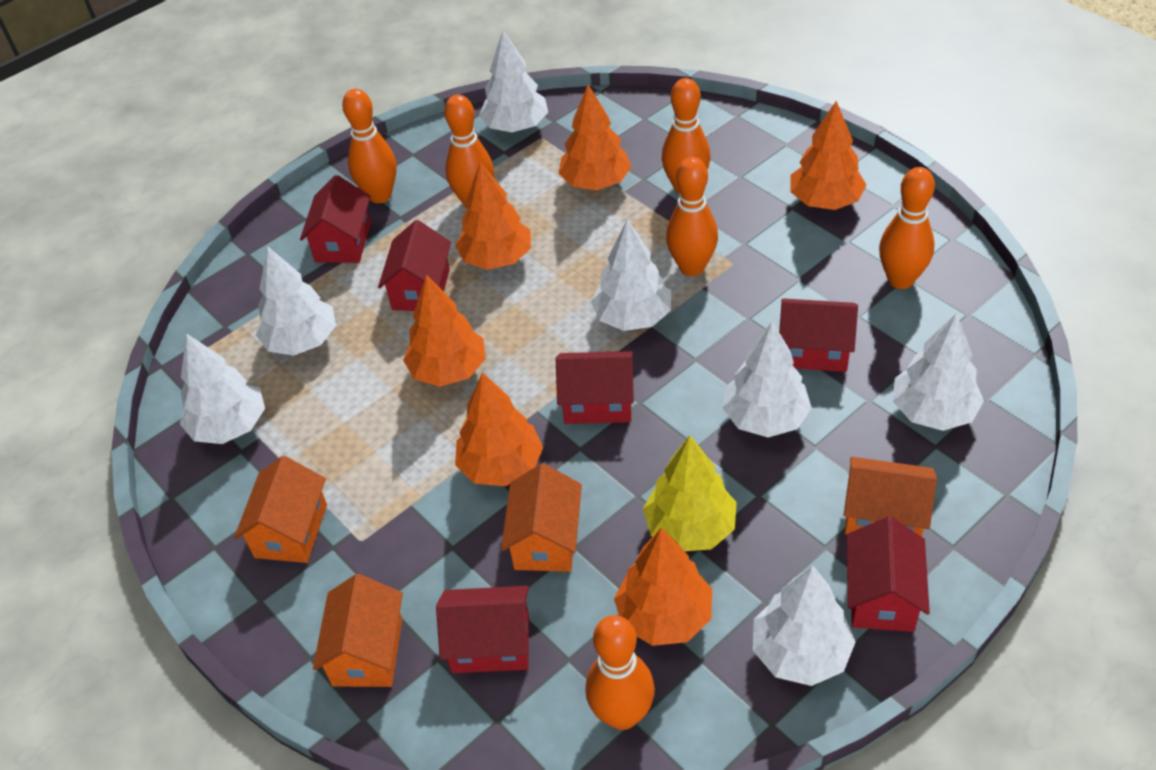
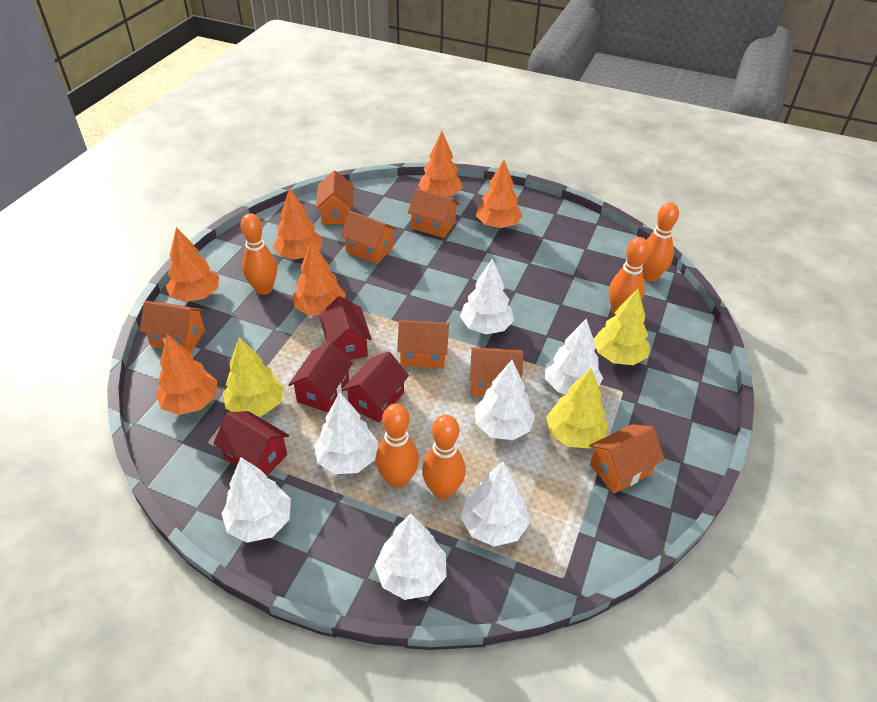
orange bowling pin: 6 -> 5
orange house: 4 -> 7
red house: 6 -> 4
yellow tree: 1 -> 3

